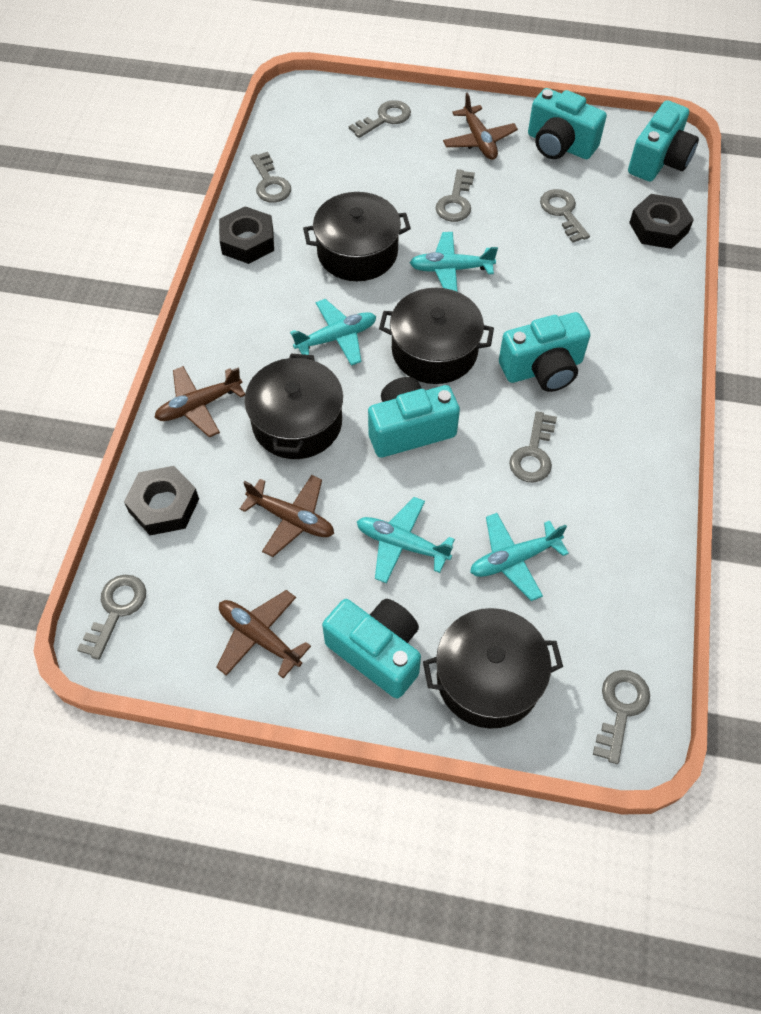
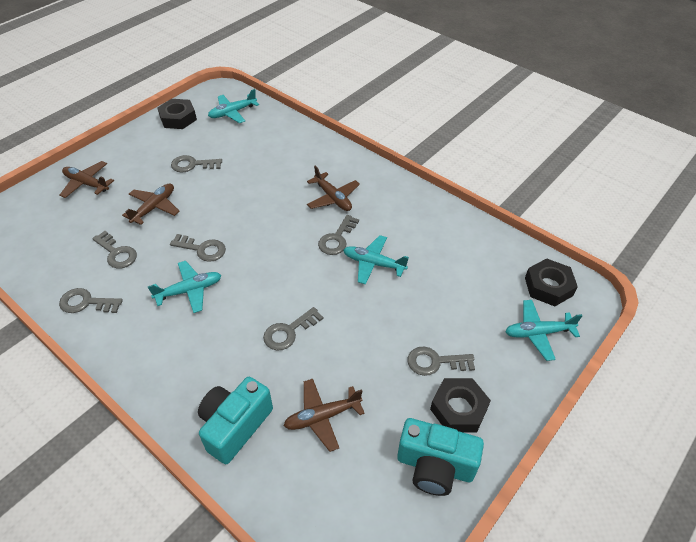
black pot: 4 -> 0
turquoise camera: 5 -> 2

